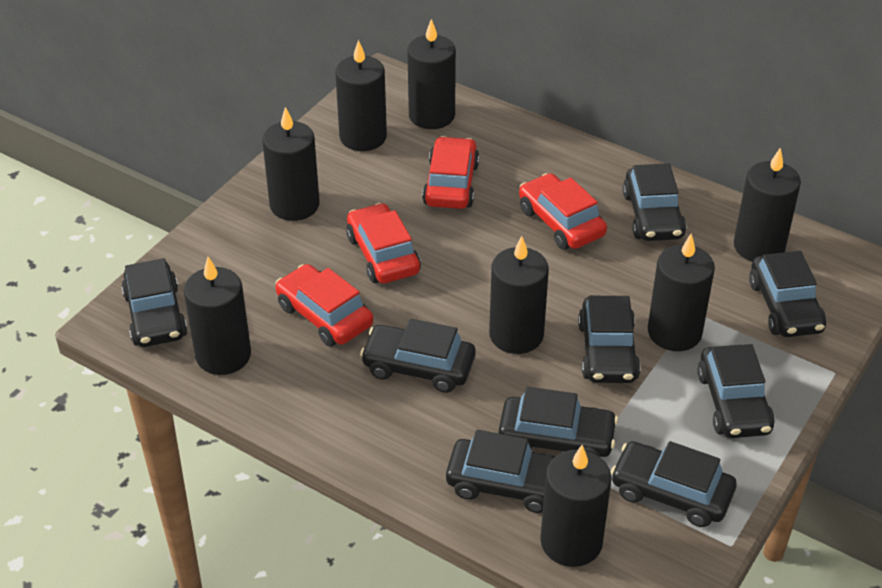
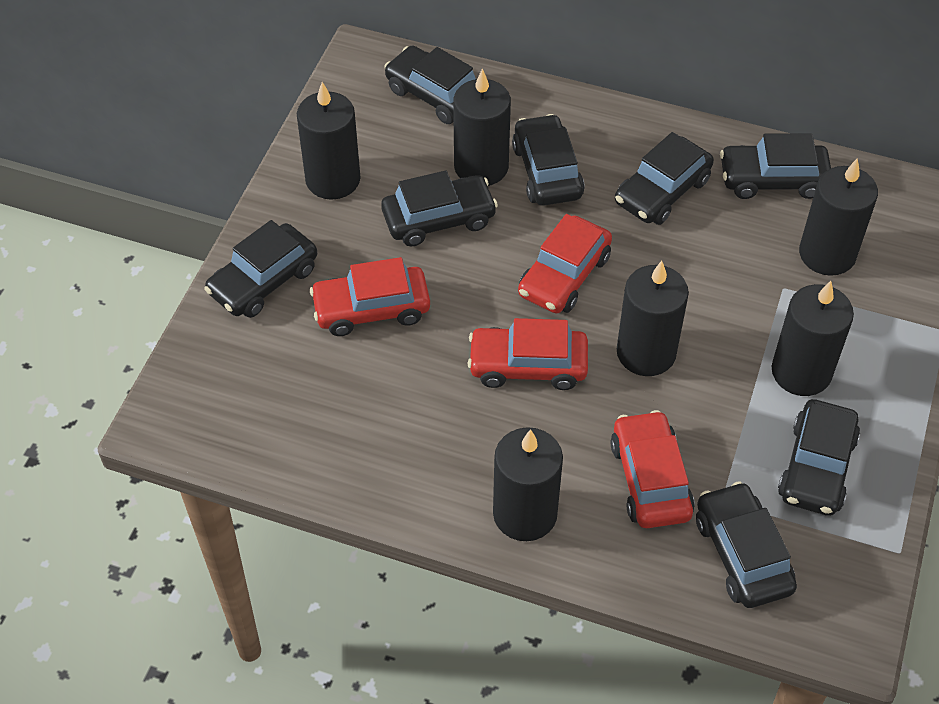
black candle: 8 -> 6
black car: 9 -> 8

